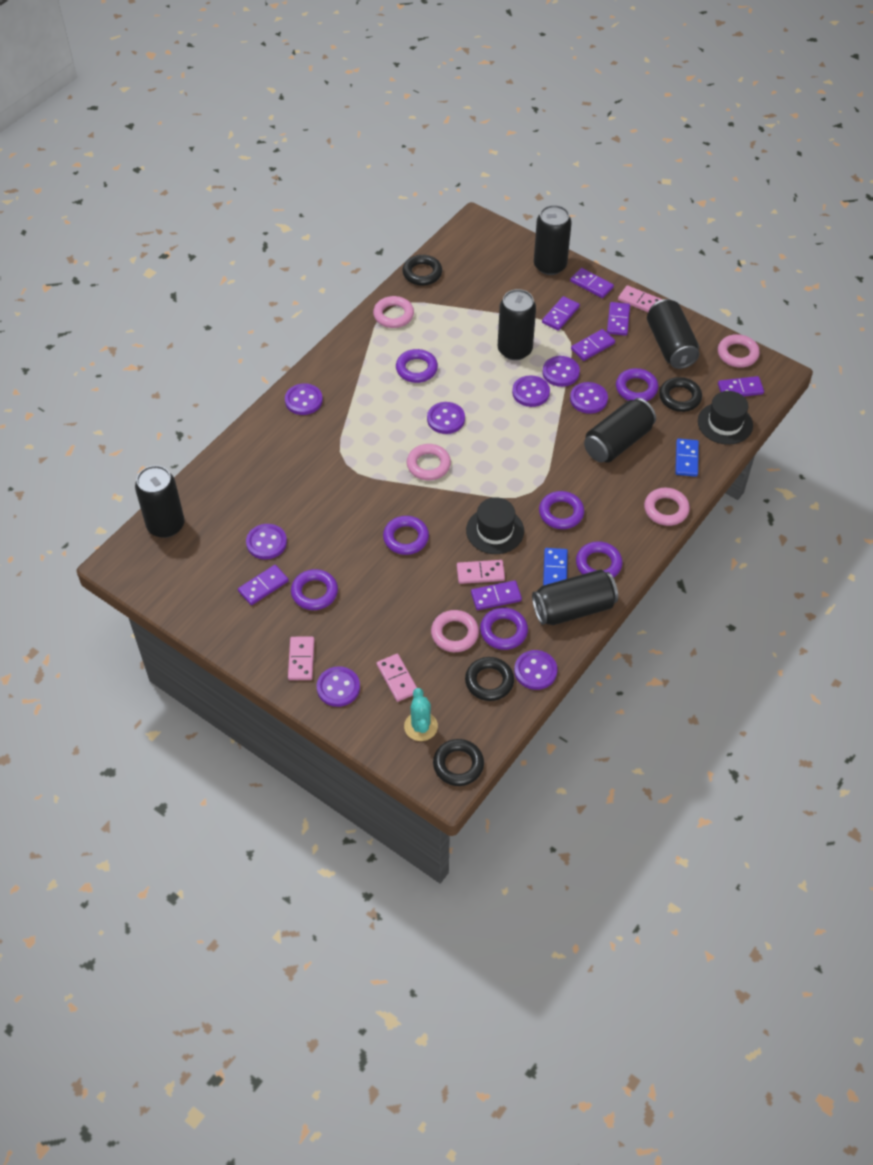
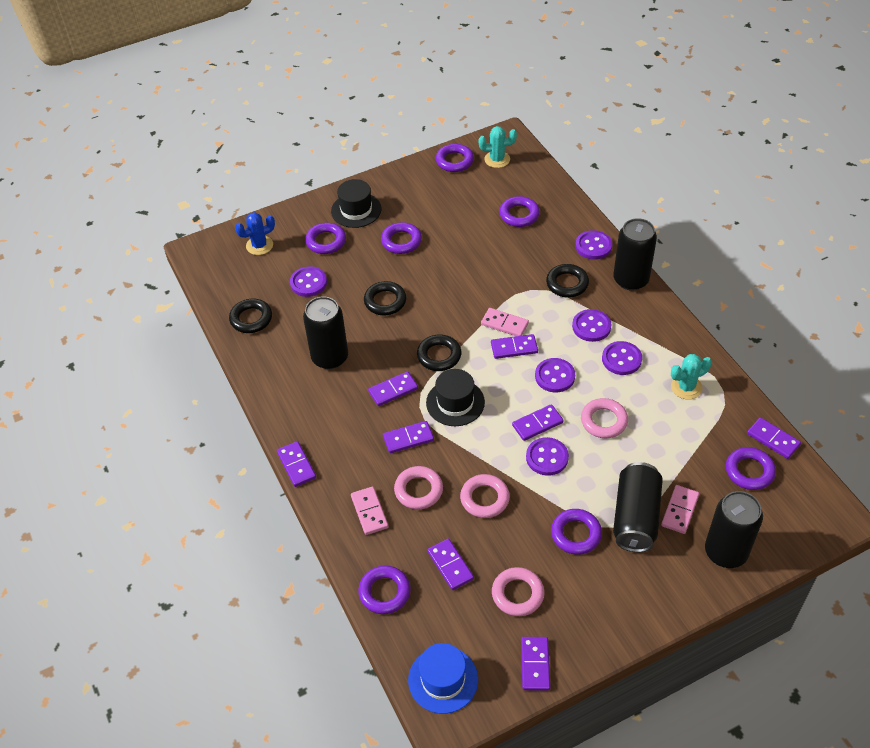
black can: 6 -> 4
blue cactus: 0 -> 1
blue domino: 2 -> 0
blue hat: 0 -> 1
pink domino: 4 -> 3
pink ring: 5 -> 4
purple button: 8 -> 6
purple domino: 7 -> 8
turquoise cactus: 1 -> 2

